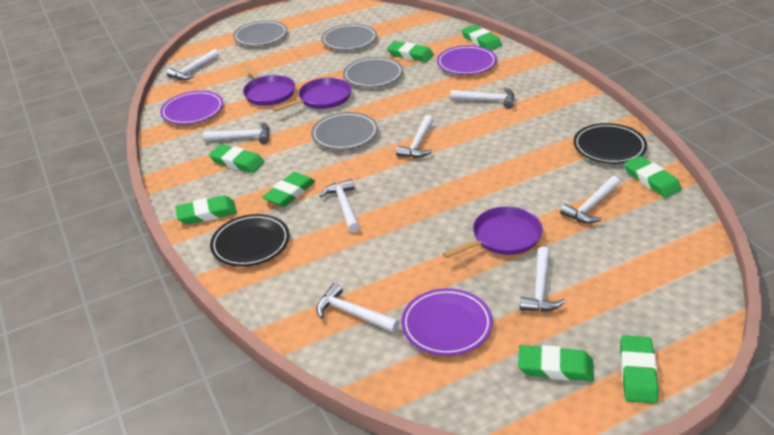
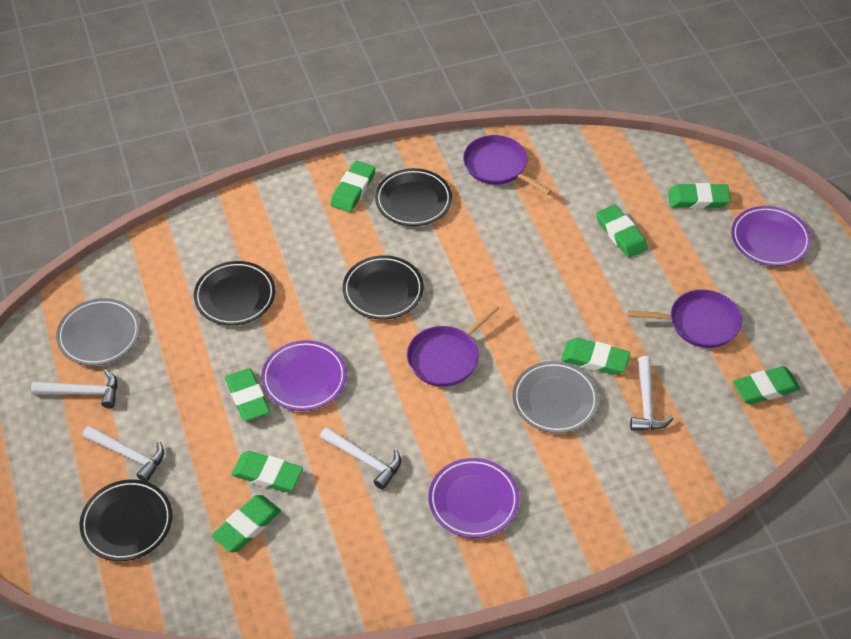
black plate: 2 -> 4
grey plate: 4 -> 2
white hammer: 8 -> 4

